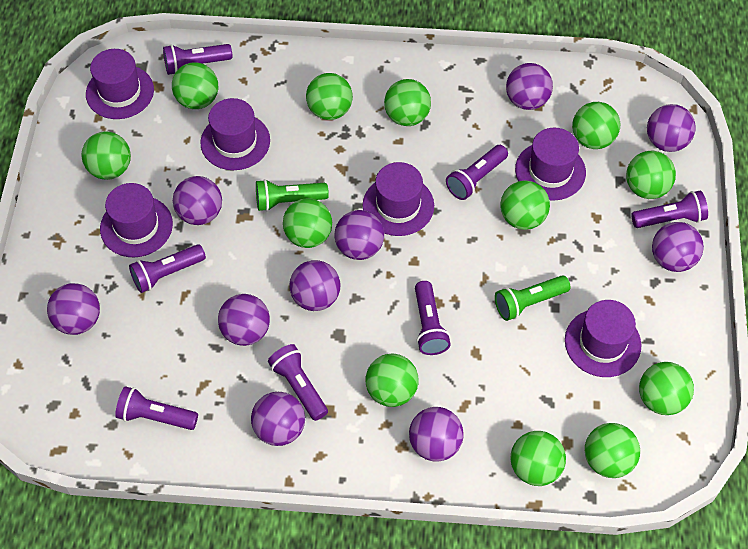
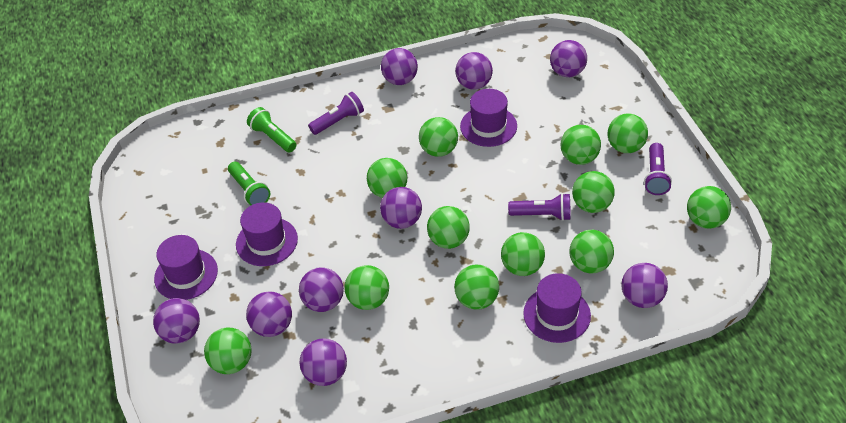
purple ball: 10 -> 9
purple flashlight: 7 -> 3
purple hat: 6 -> 4

